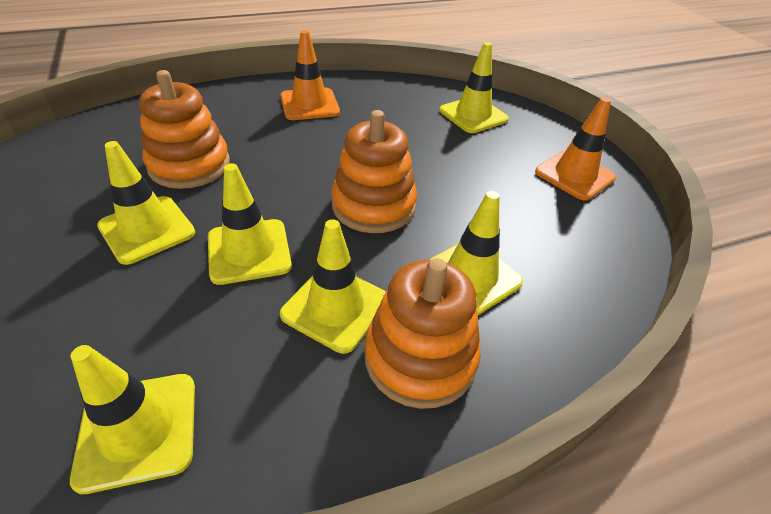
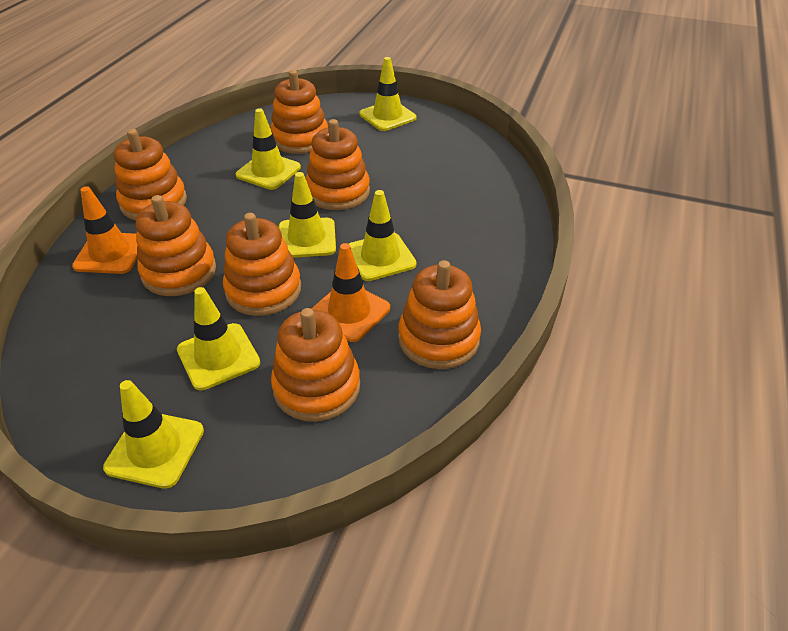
orange stacking toy: 3 -> 7

